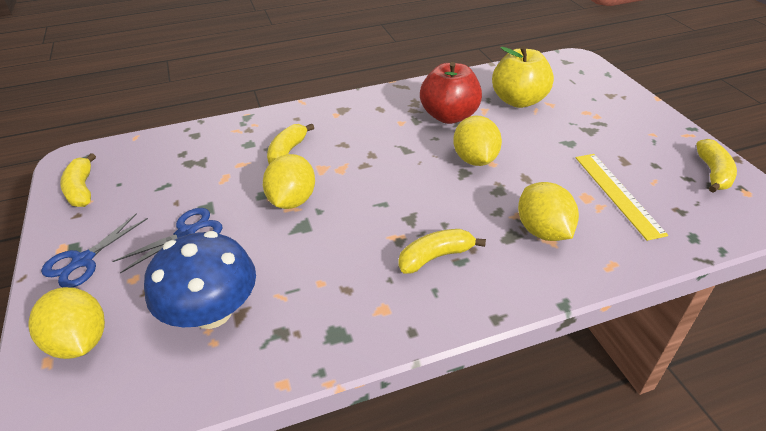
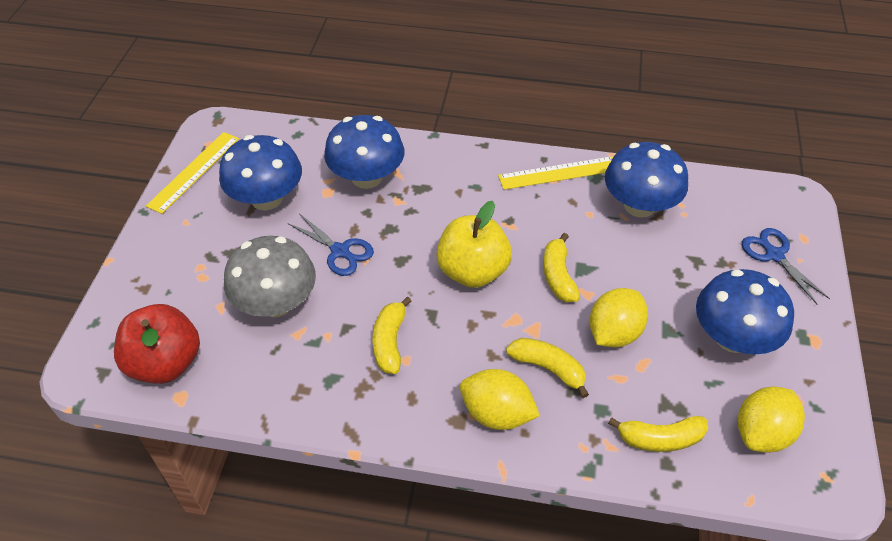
blue mushroom: 1 -> 4
grey mushroom: 0 -> 1
yellow lemon: 4 -> 3
yellow ruler: 1 -> 2

